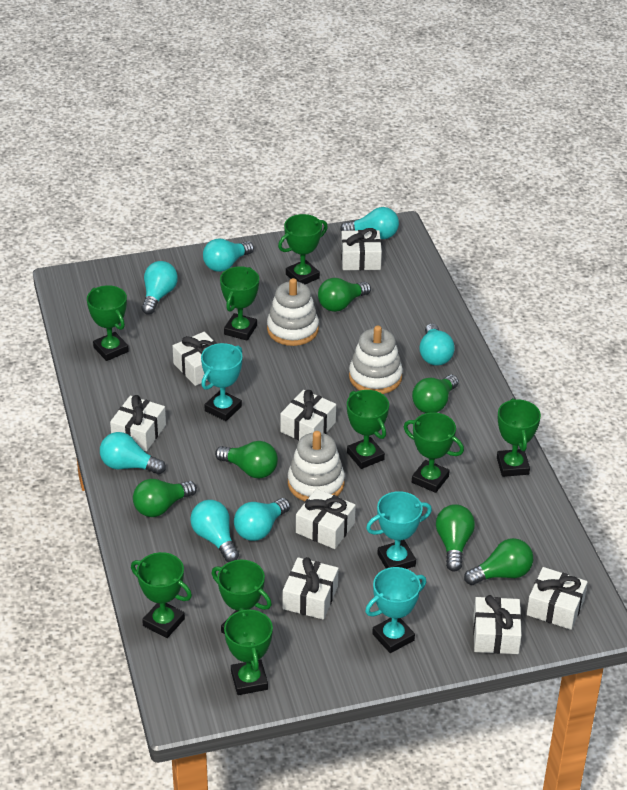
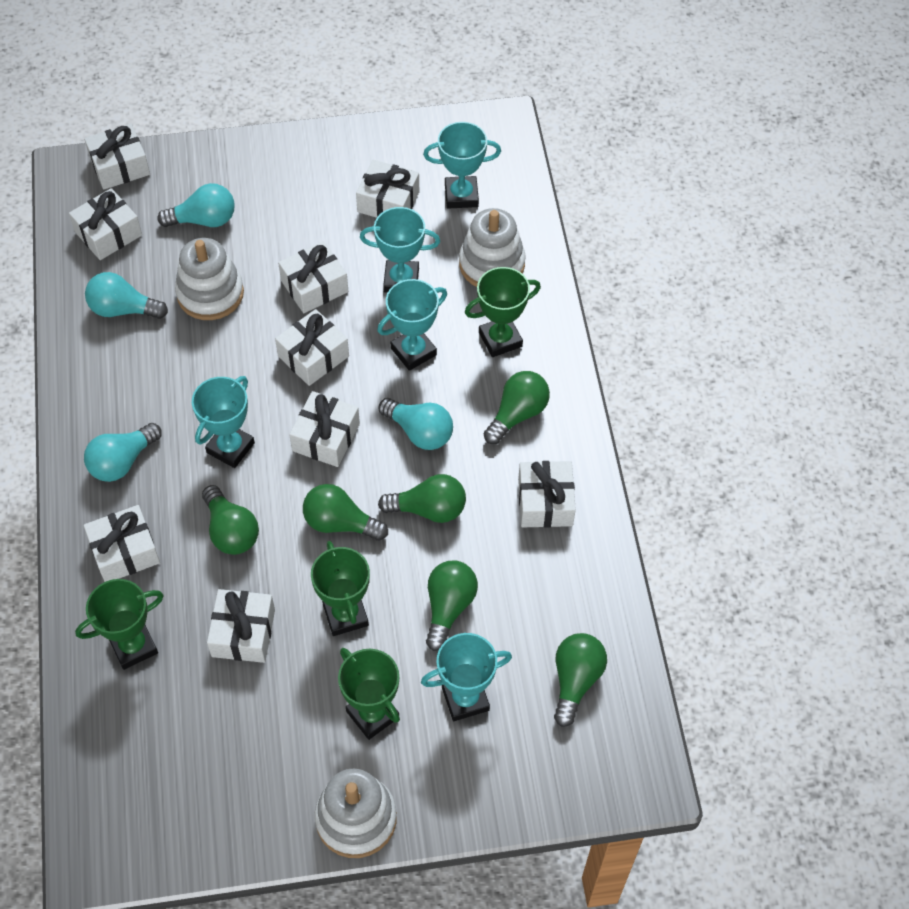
green trophy: 9 -> 4
turquoise light bulb: 7 -> 4
turquoise trophy: 3 -> 5
white gift: 8 -> 9

